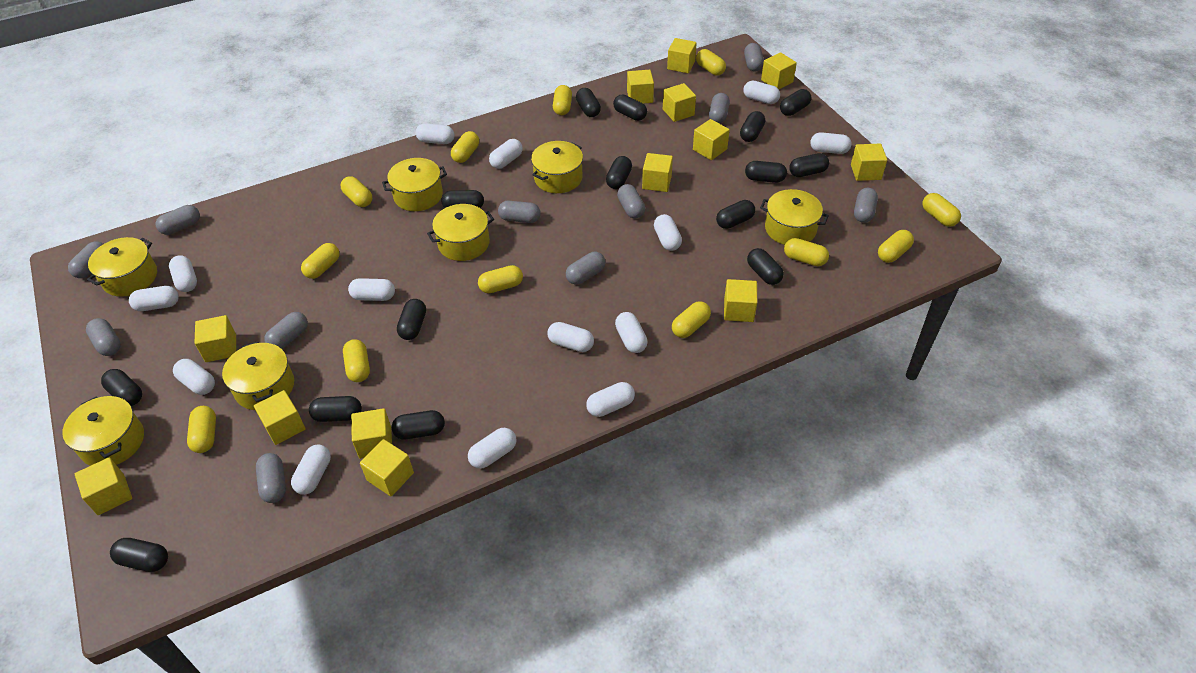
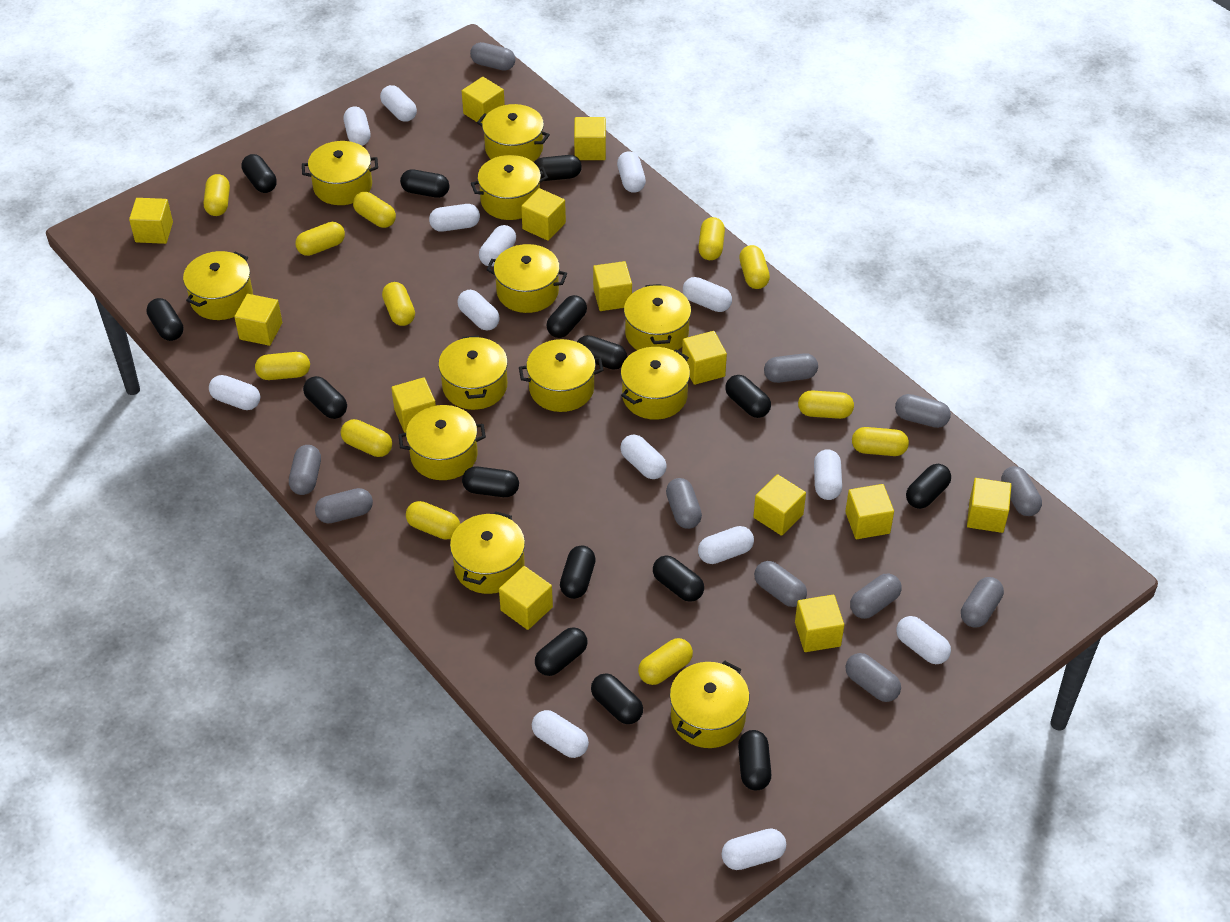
yellow pot: 7 -> 12

